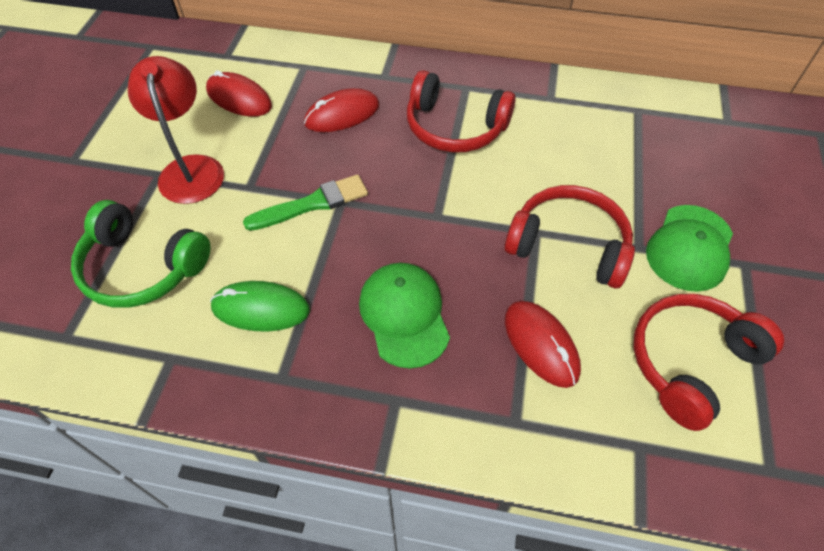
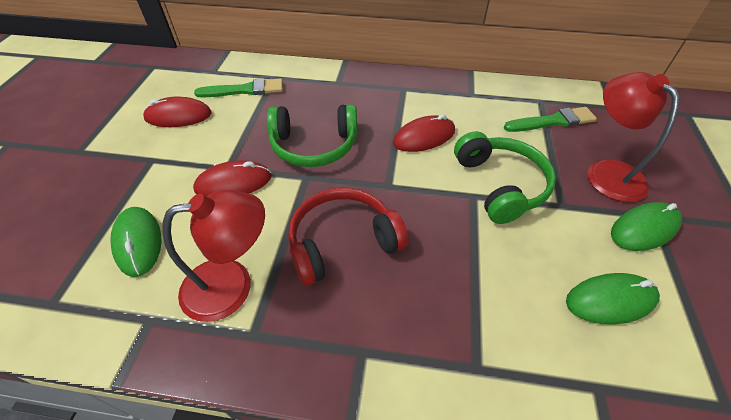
green brush: 1 -> 2
green cap: 2 -> 0
green headphones: 1 -> 2
green mouse: 1 -> 3
red headphones: 3 -> 1
red lamp: 1 -> 2

